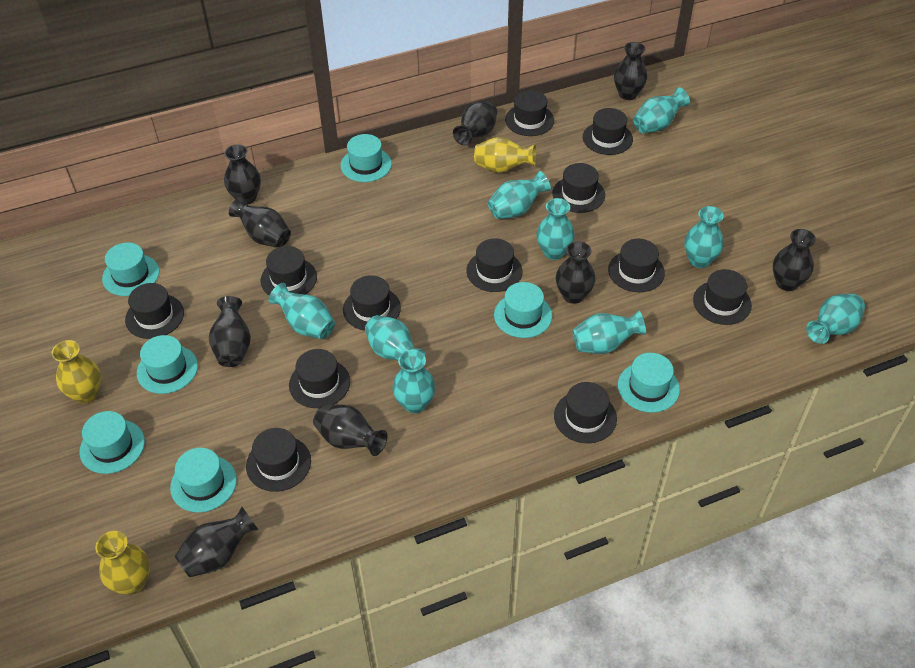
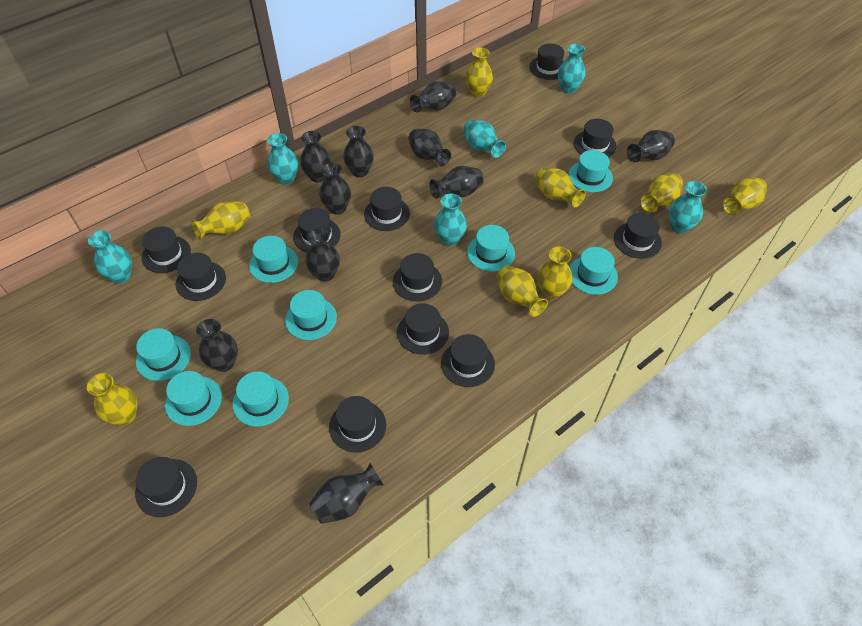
black vase: 9 -> 10
turquoise hat: 7 -> 8
turquoise vase: 9 -> 6
yellow vase: 3 -> 8

